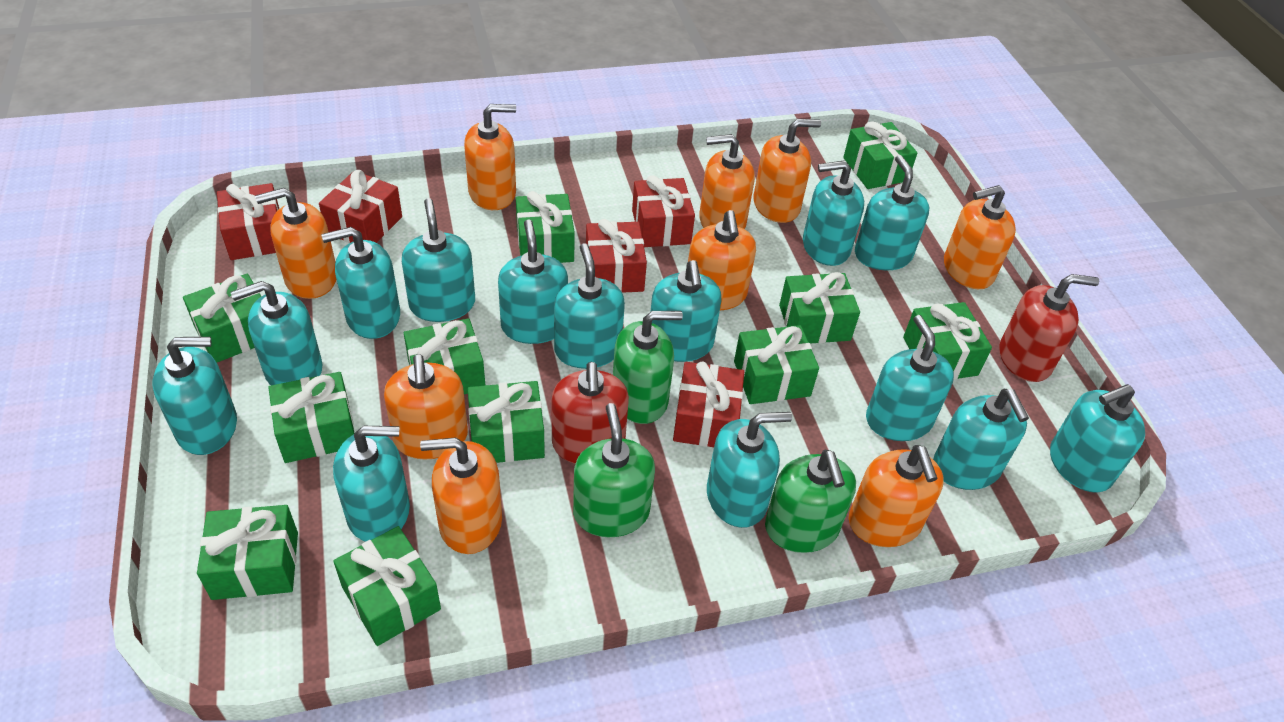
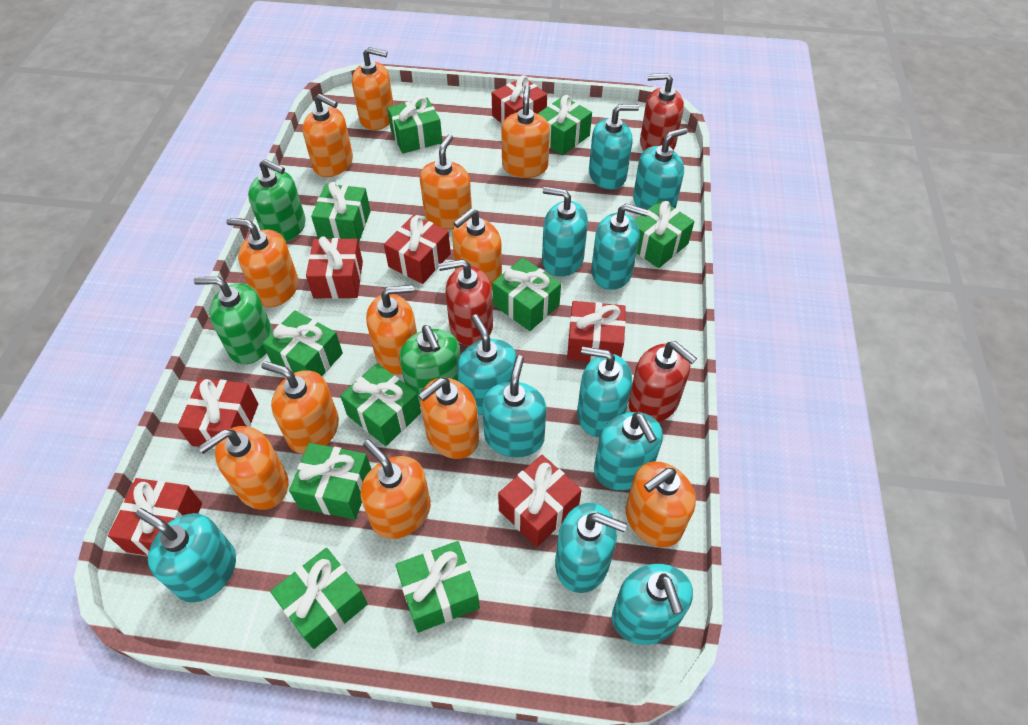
green gift: 11 -> 10
orange soap dispenser: 9 -> 12
red gift: 5 -> 7
red soap dispenser: 2 -> 3
turquoise soap dispenser: 14 -> 11

